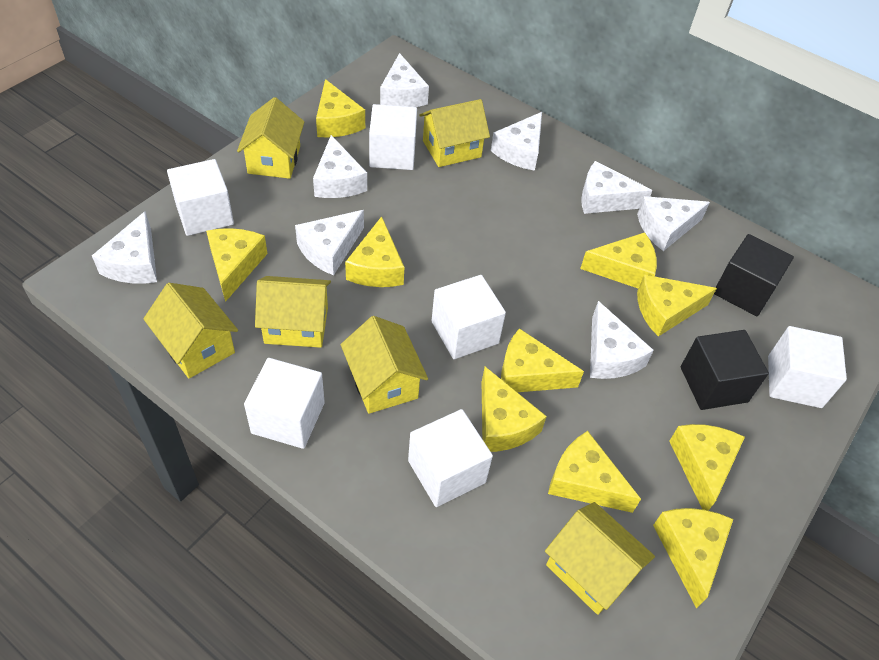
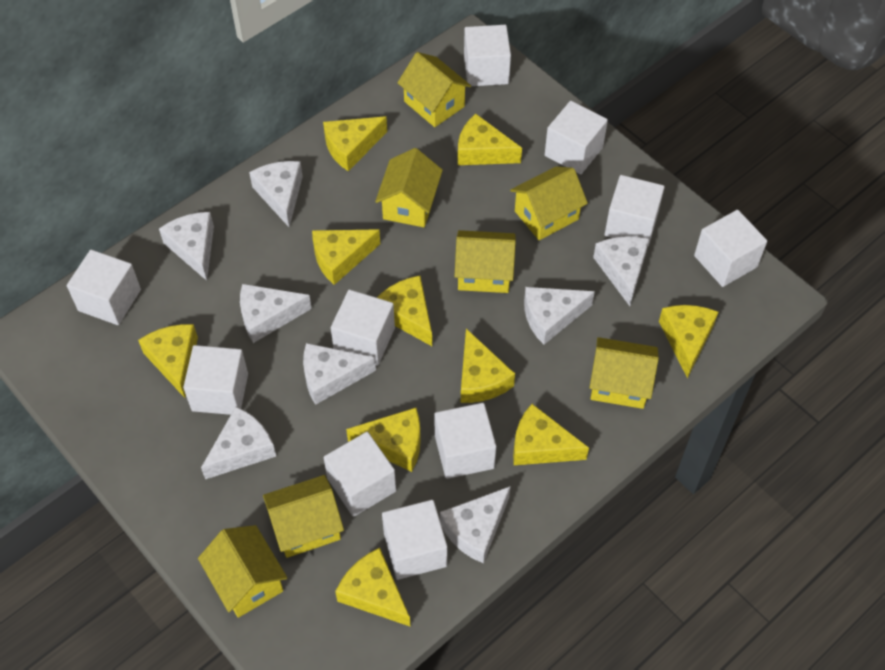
black cube: 2 -> 0
white cube: 6 -> 10
yellow house: 6 -> 7

